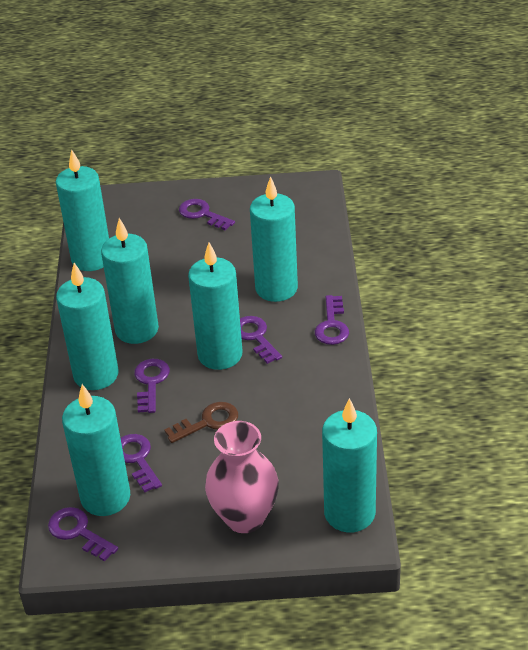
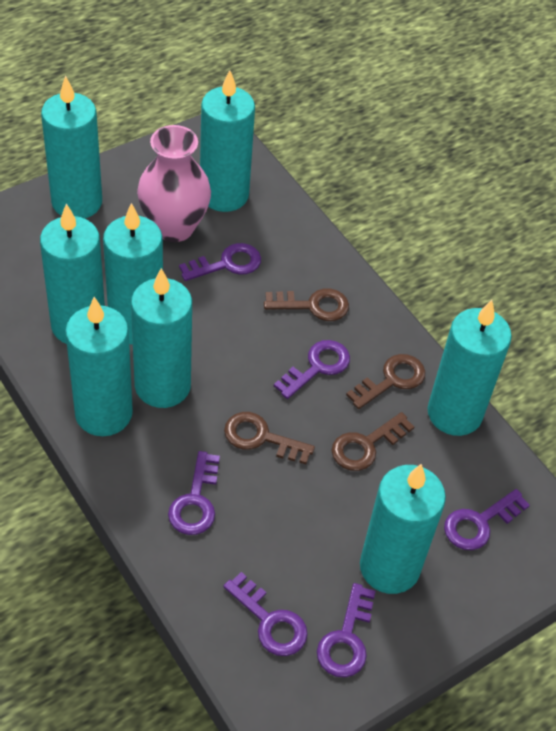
brown key: 1 -> 4
turquoise candle: 7 -> 8

